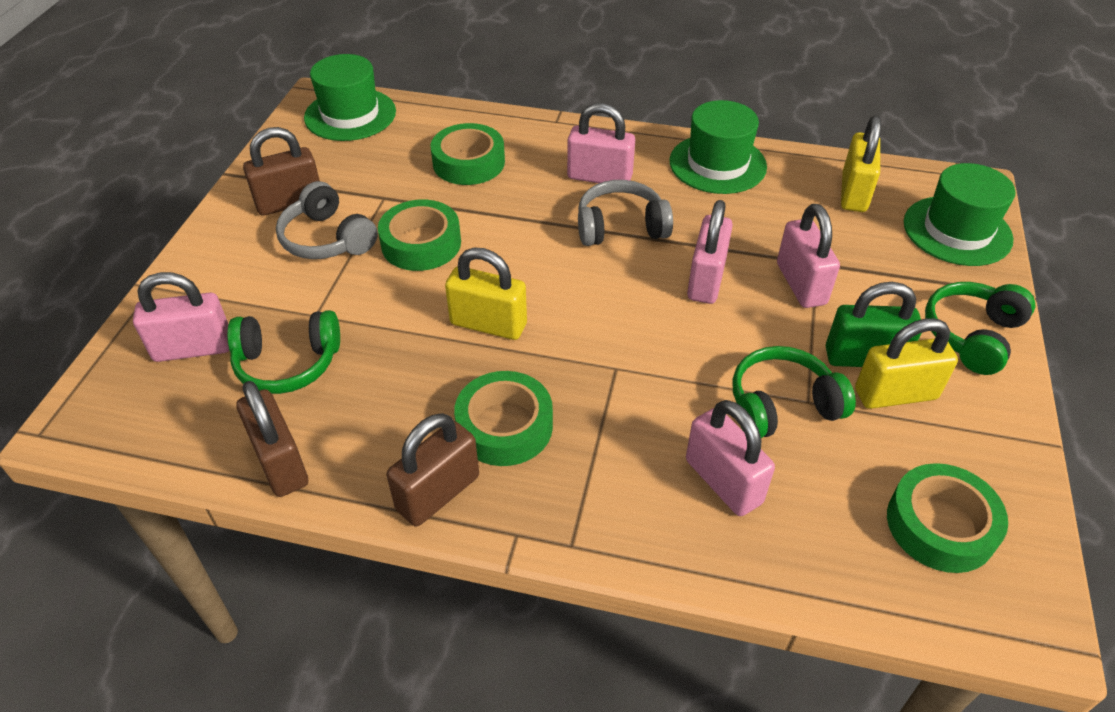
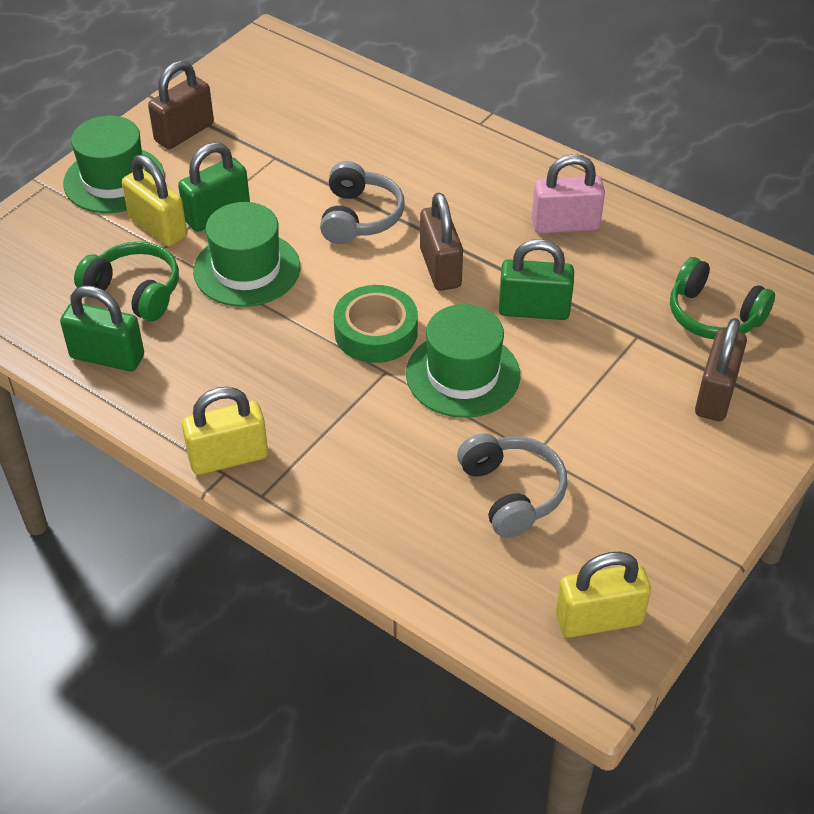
green headphones: 3 -> 2
green padlock: 1 -> 3
green tape: 4 -> 1
pink padlock: 5 -> 1

